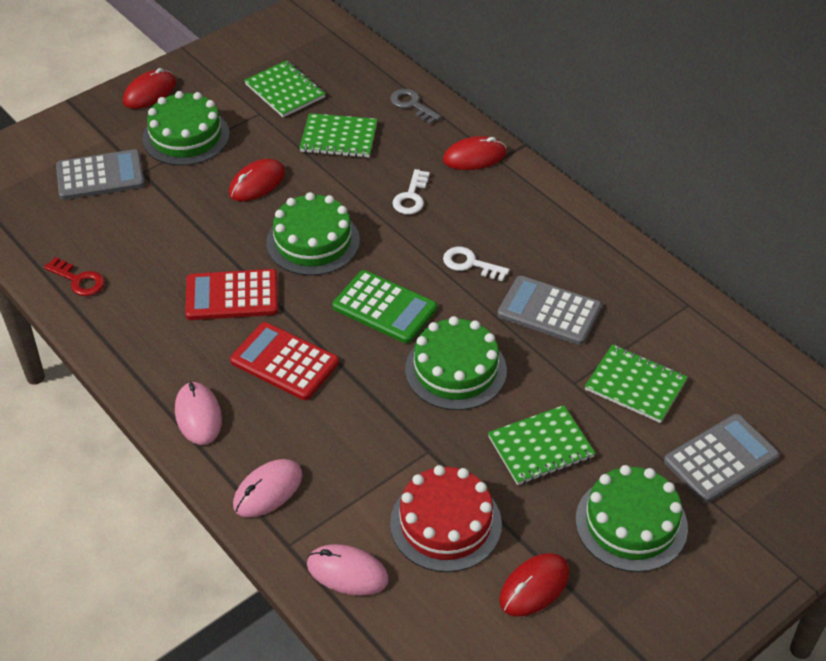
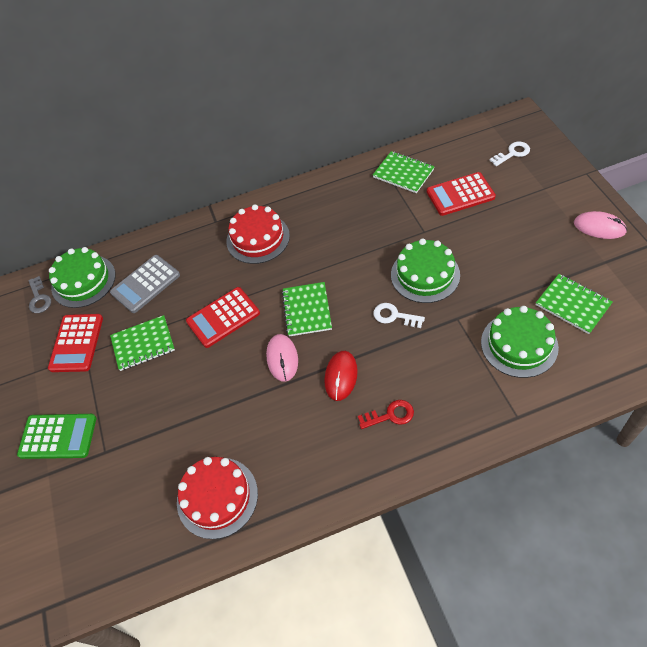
green cake: 4 -> 3
grey calculator: 3 -> 1
pink mouse: 3 -> 2
red cake: 1 -> 2
red calculator: 2 -> 3
red mouse: 4 -> 1

